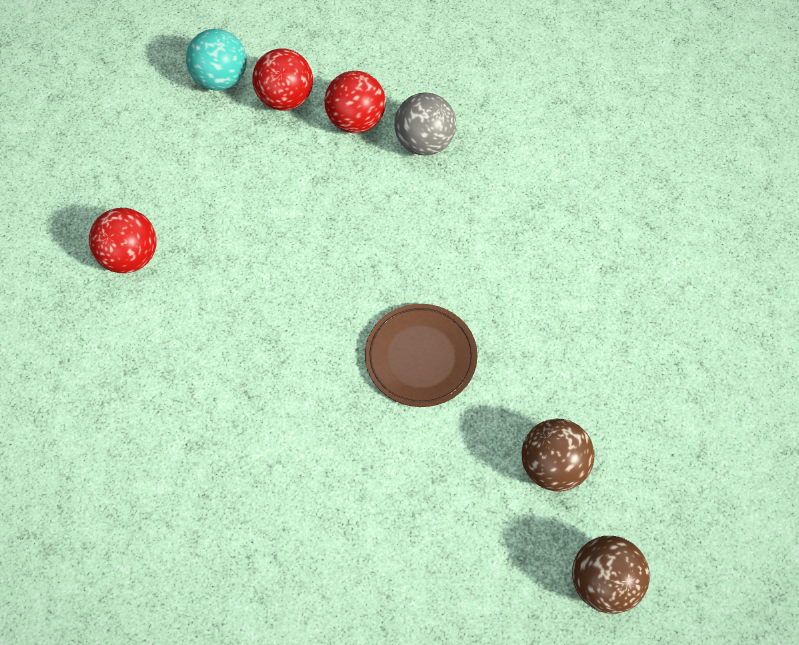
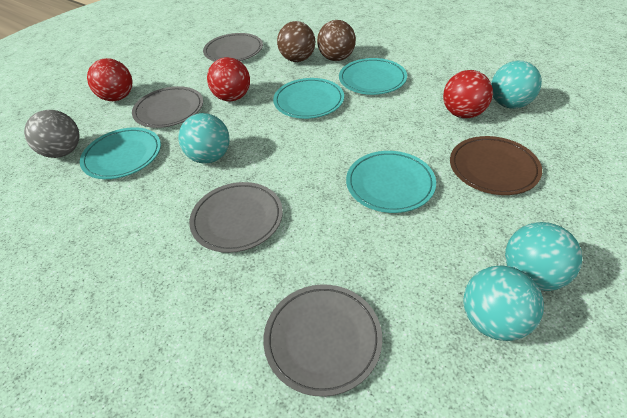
grey plate: 0 -> 4
turquoise ball: 1 -> 4
turquoise plate: 0 -> 4

